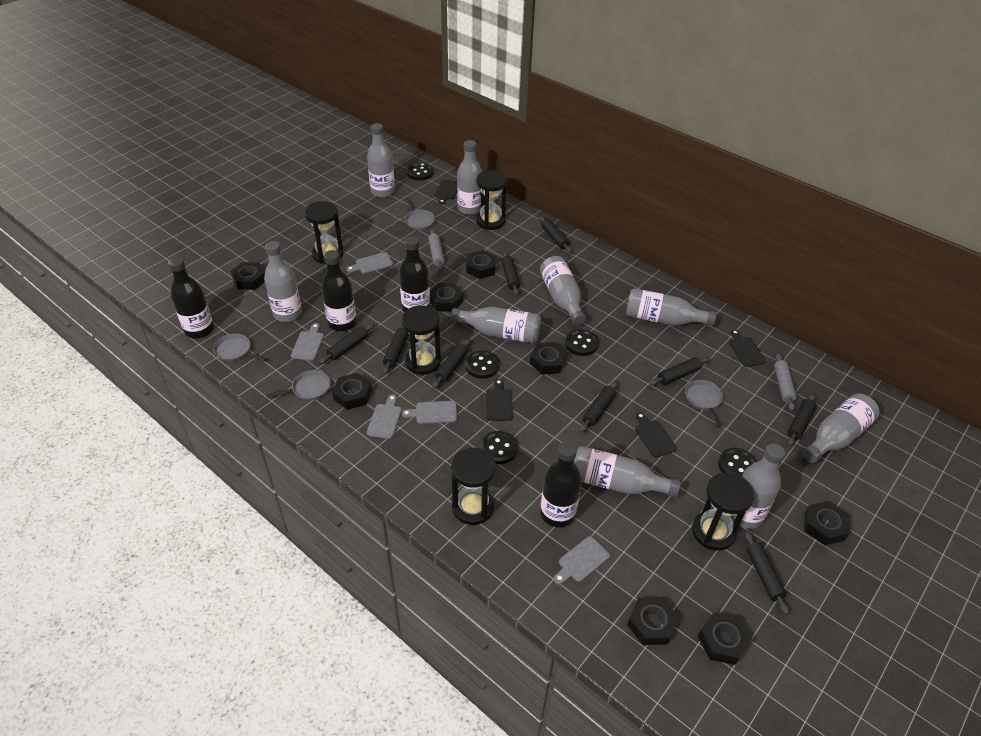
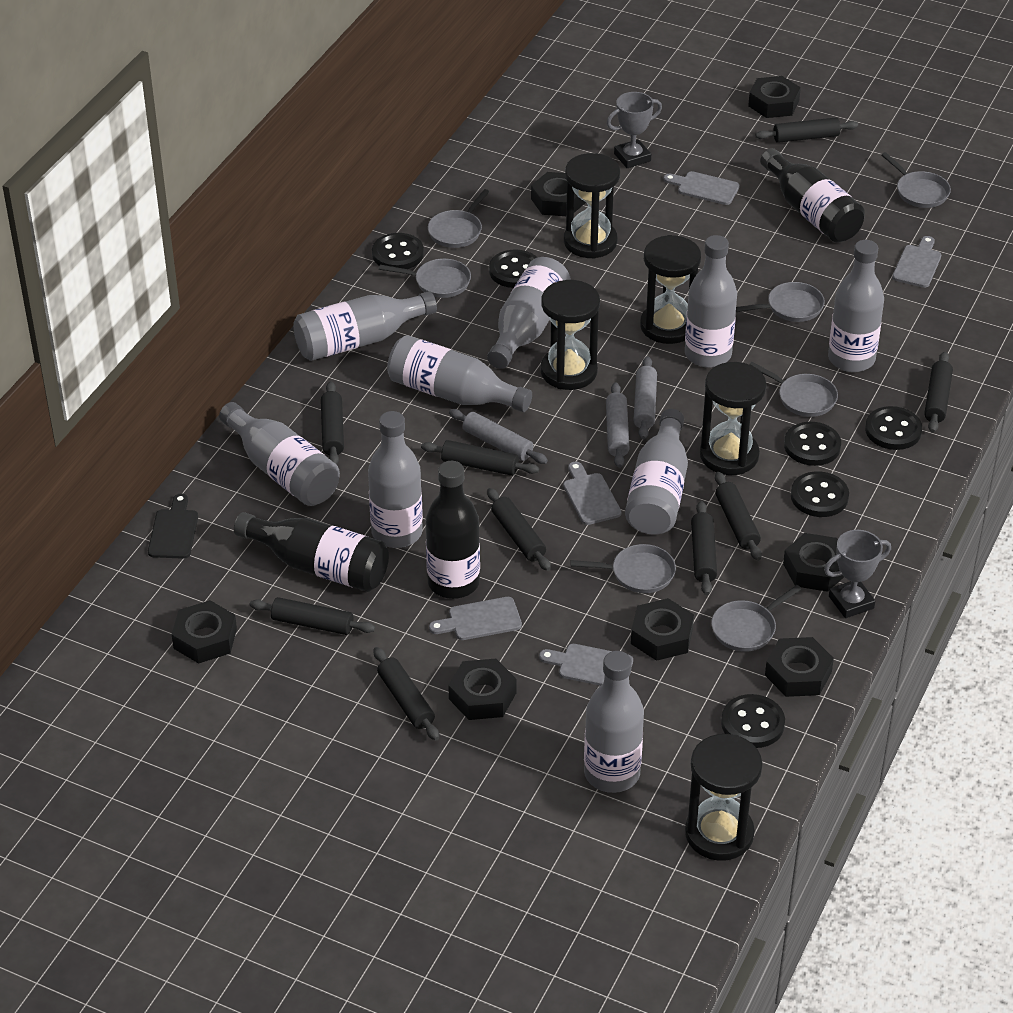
black bottle: 4 -> 3
black button: 5 -> 6
black cutting board: 4 -> 1
black nut: 8 -> 7
grey pan: 4 -> 7
grey rolling pin: 2 -> 3
grey trophy: 0 -> 2

